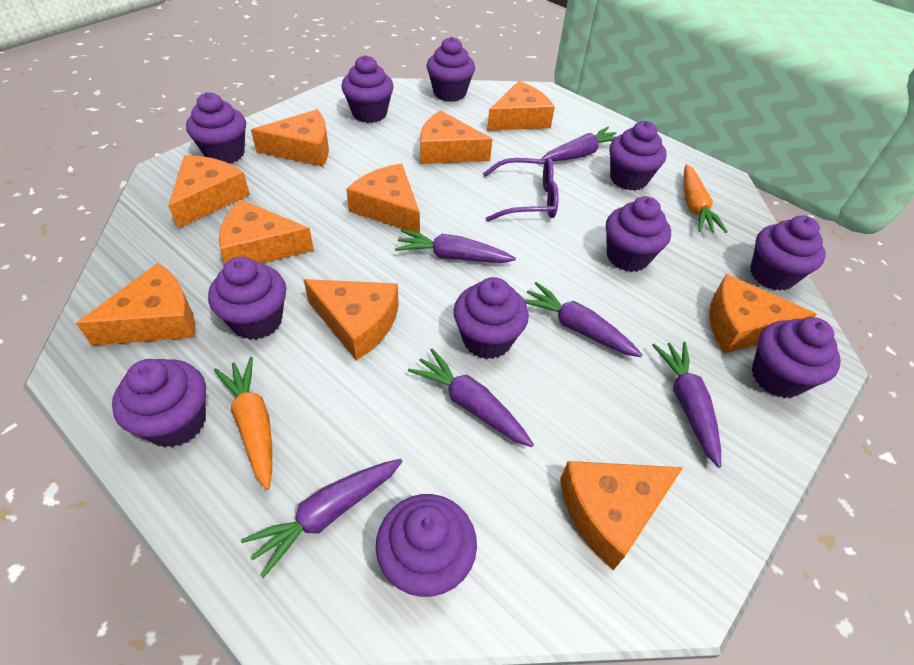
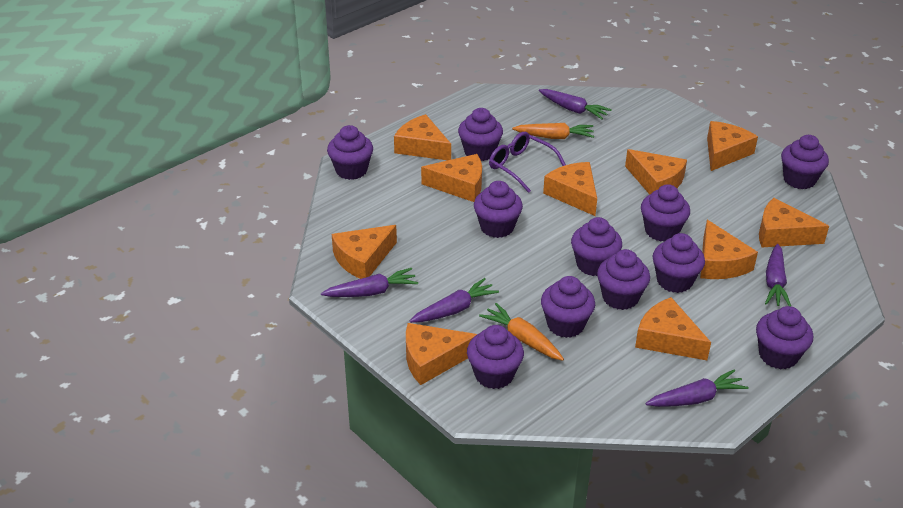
purple carrot: 6 -> 5

